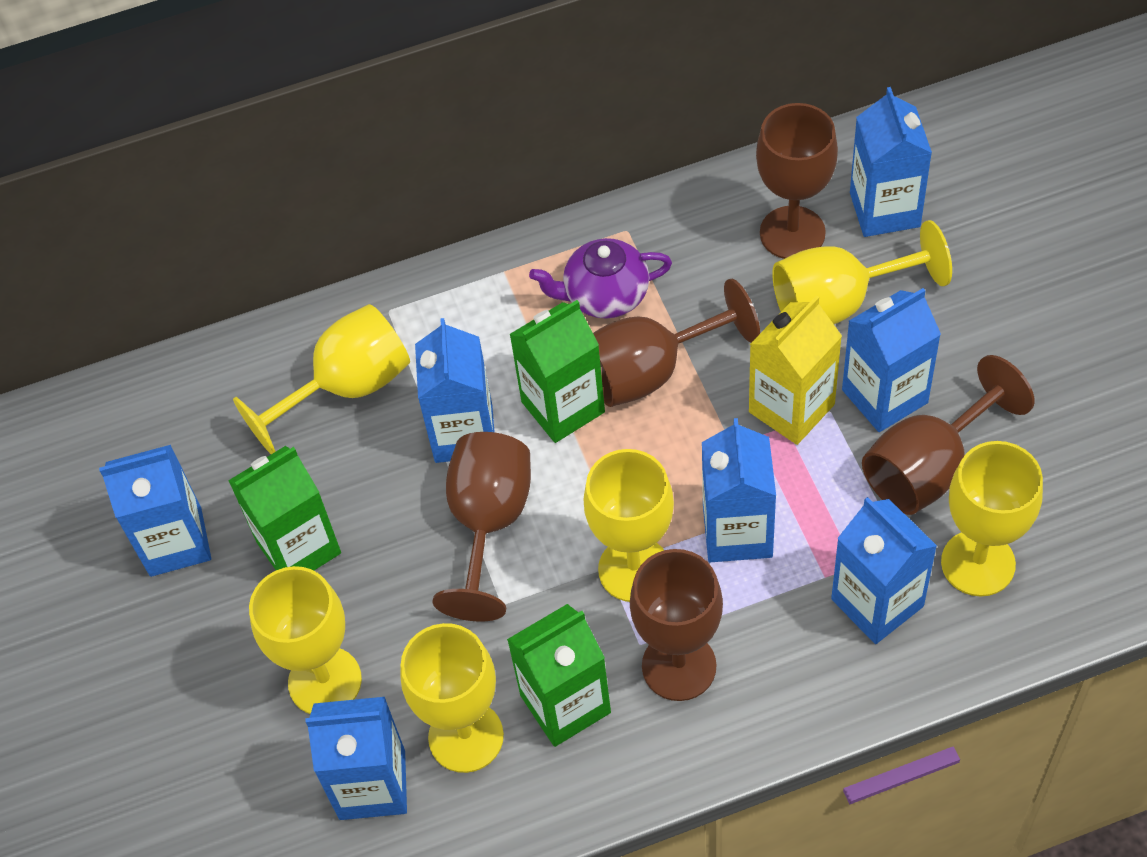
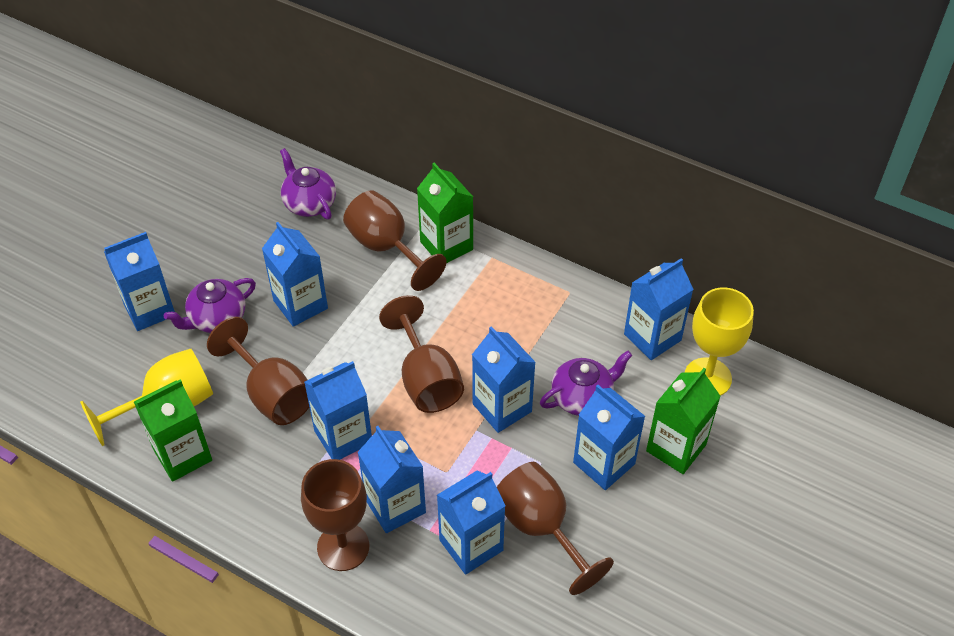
blue carton: 7 -> 8
purple teapot: 1 -> 3
yellow carton: 1 -> 0
yellow goblet: 6 -> 2

